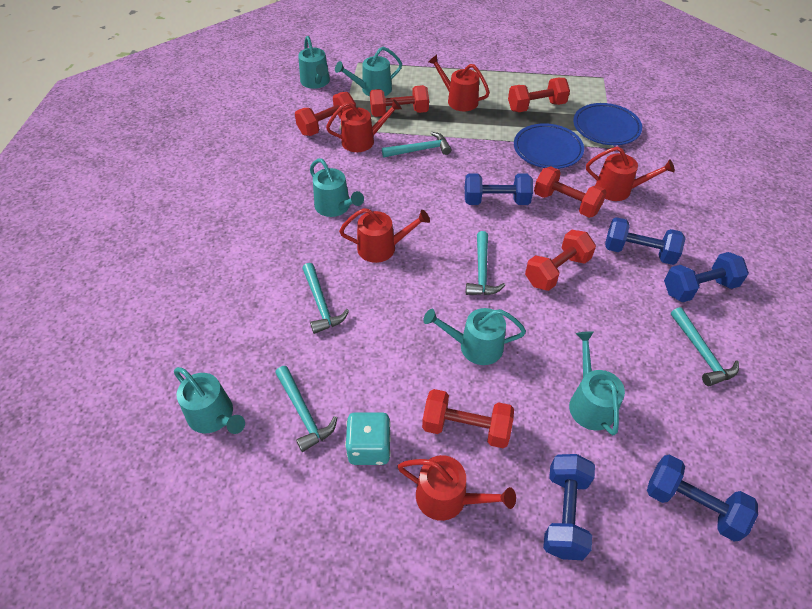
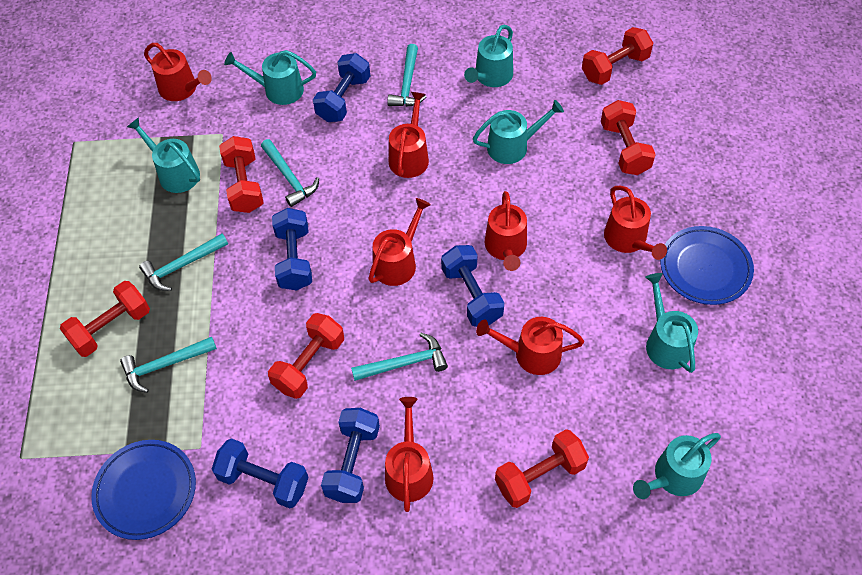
red watering can: 5 -> 7
turquoise dice: 1 -> 0

